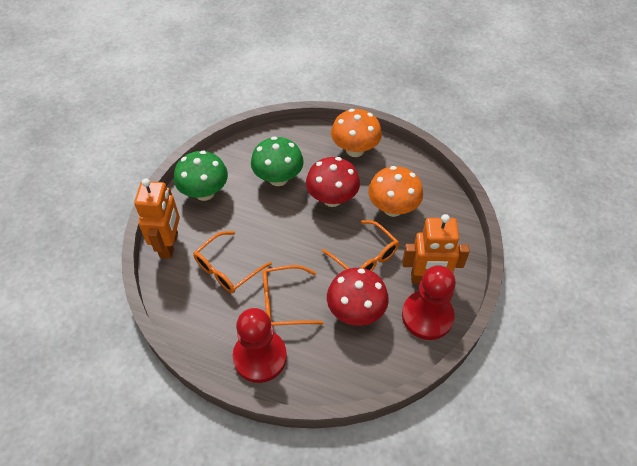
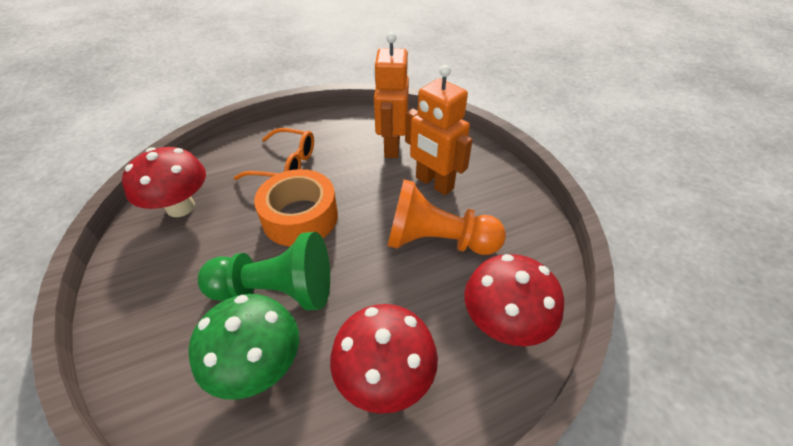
green mushroom: 2 -> 1
green pawn: 0 -> 1
orange glasses: 3 -> 1
orange mushroom: 2 -> 0
orange pawn: 0 -> 1
orange tape: 0 -> 1
red mushroom: 2 -> 3
red pawn: 2 -> 0

